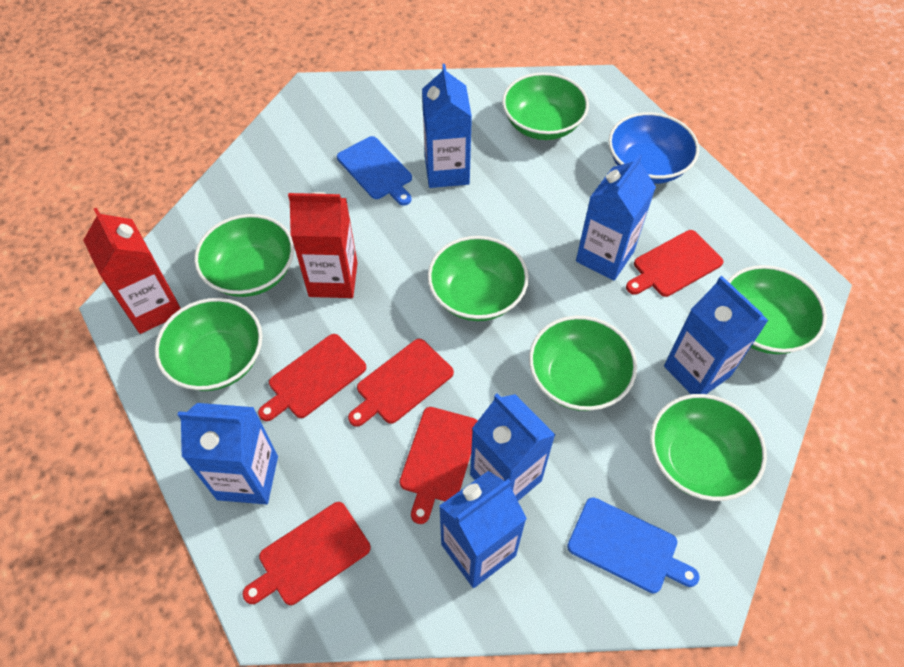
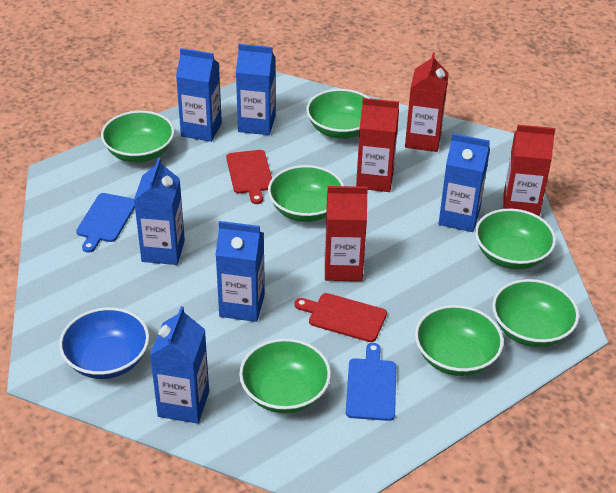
red carton: 2 -> 4
red cutting board: 5 -> 2

